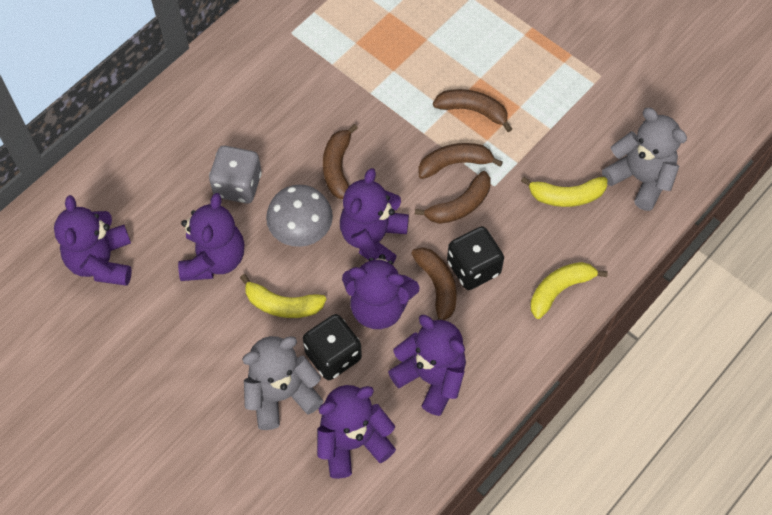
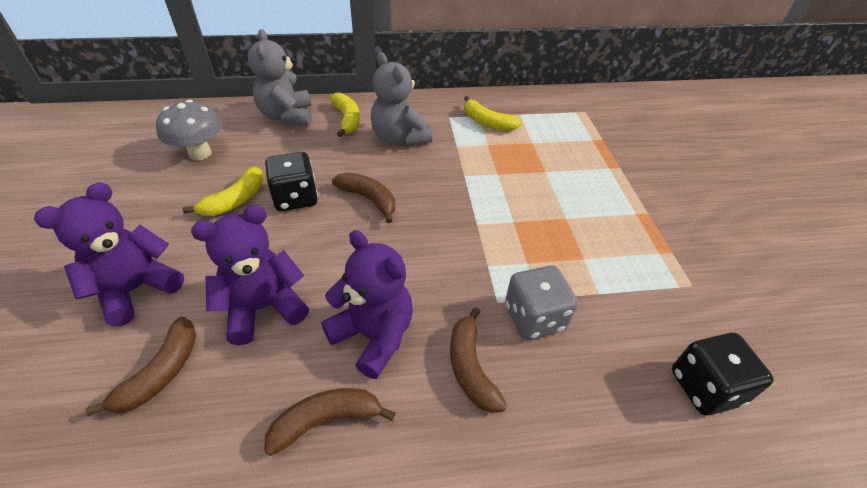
brown banana: 5 -> 4
purple teddy bear: 6 -> 3

